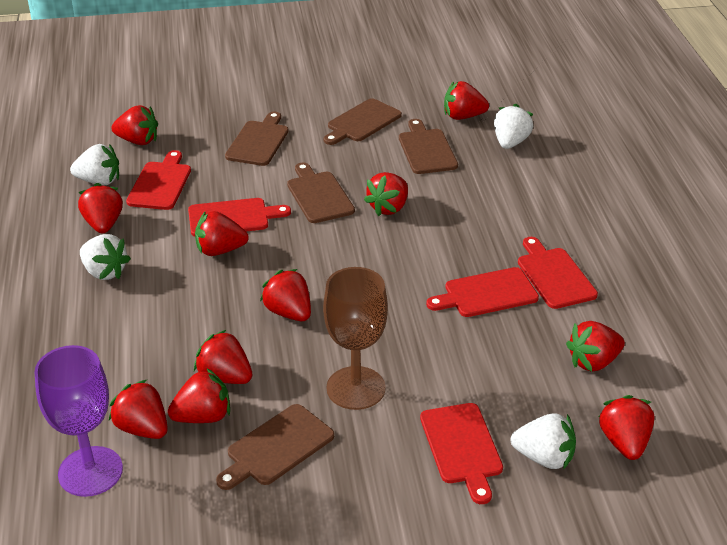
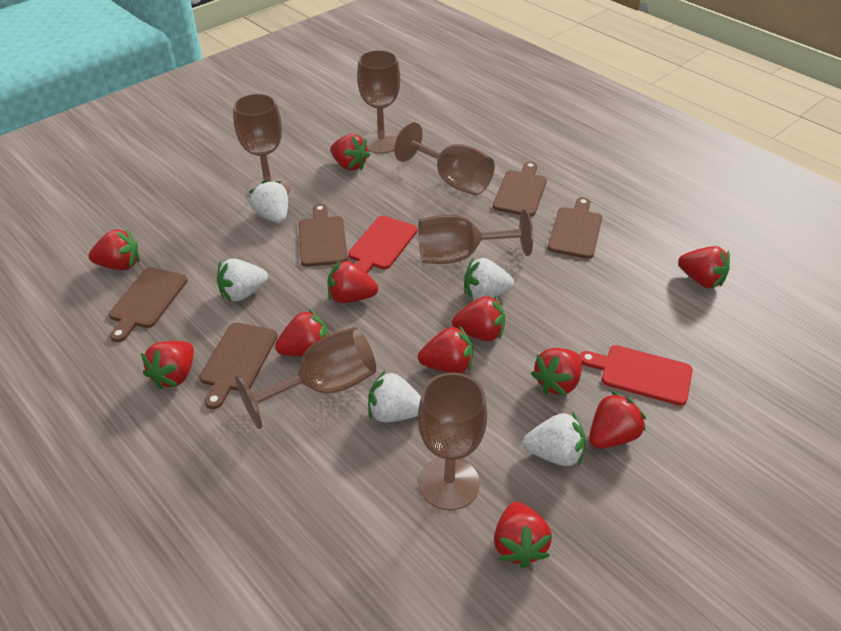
brown goblet: 1 -> 6
purple goblet: 1 -> 0
red cutting board: 5 -> 2
white strawberry: 4 -> 5

